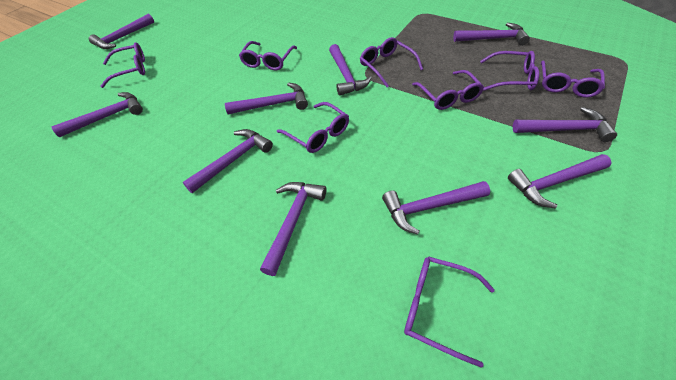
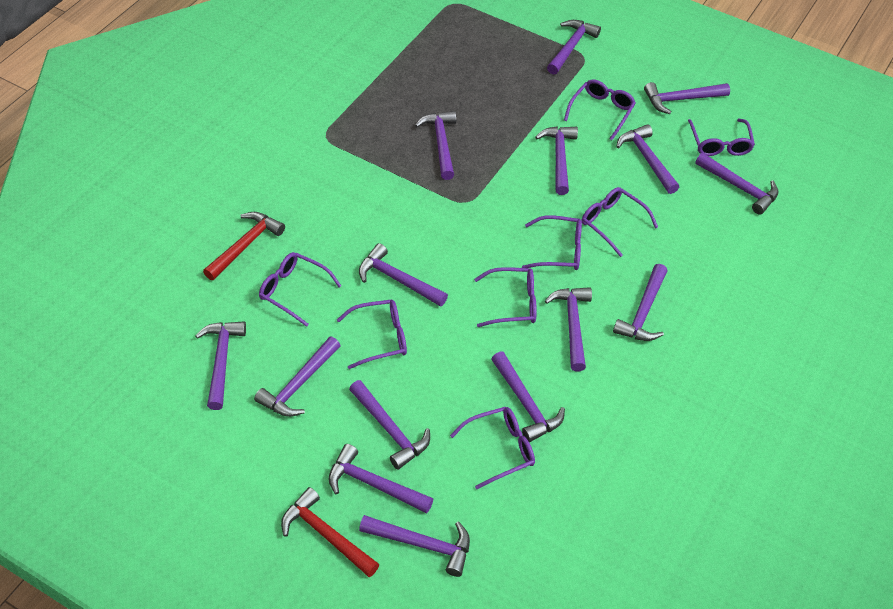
purple hammer: 10 -> 15
red hammer: 0 -> 2

